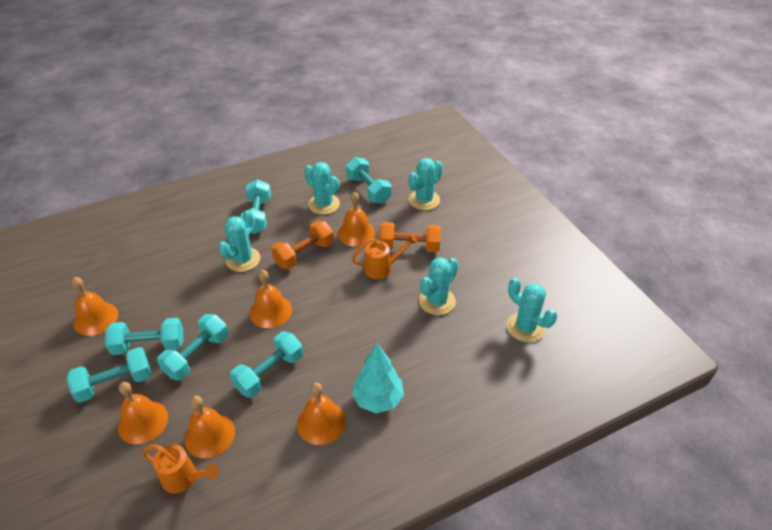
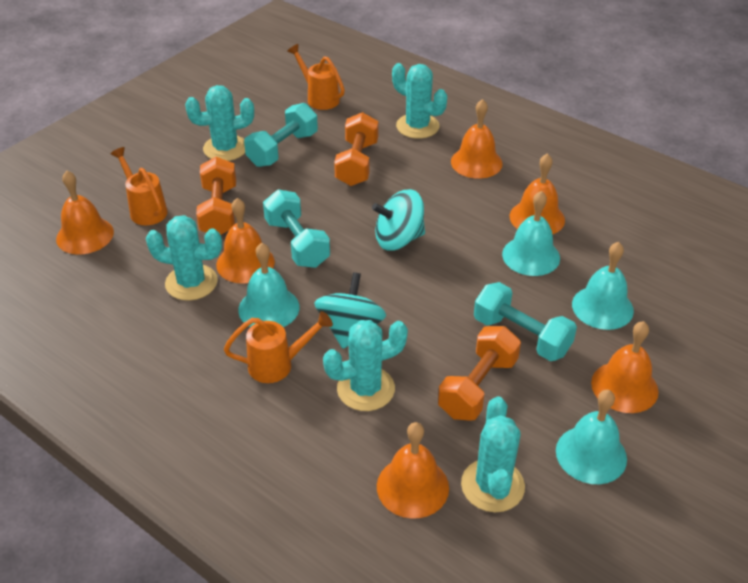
orange dumbbell: 2 -> 3
orange watering can: 2 -> 3
turquoise bell: 0 -> 4
turquoise dumbbell: 6 -> 3
turquoise spinning top: 0 -> 2
turquoise tree: 1 -> 0

